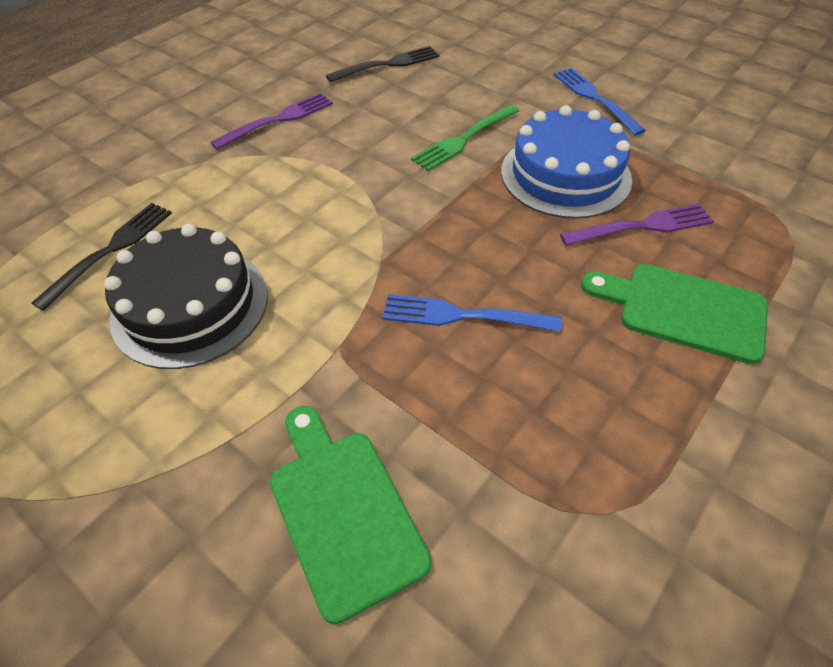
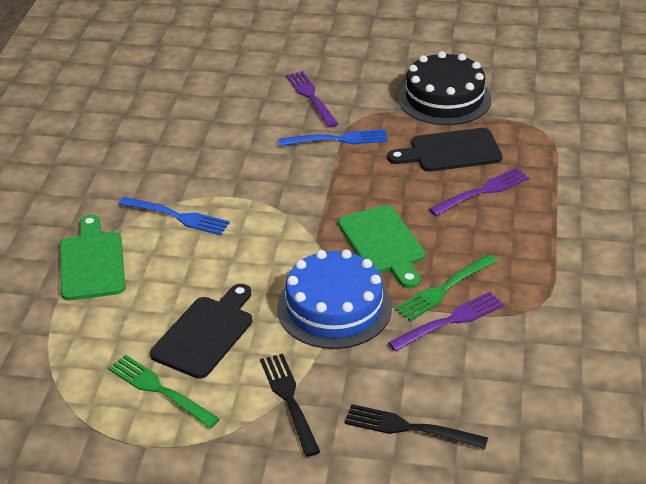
black cutting board: 0 -> 2
green fork: 1 -> 2
purple fork: 2 -> 3

